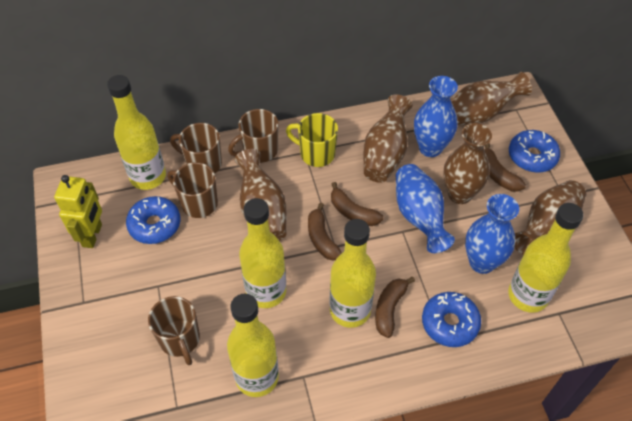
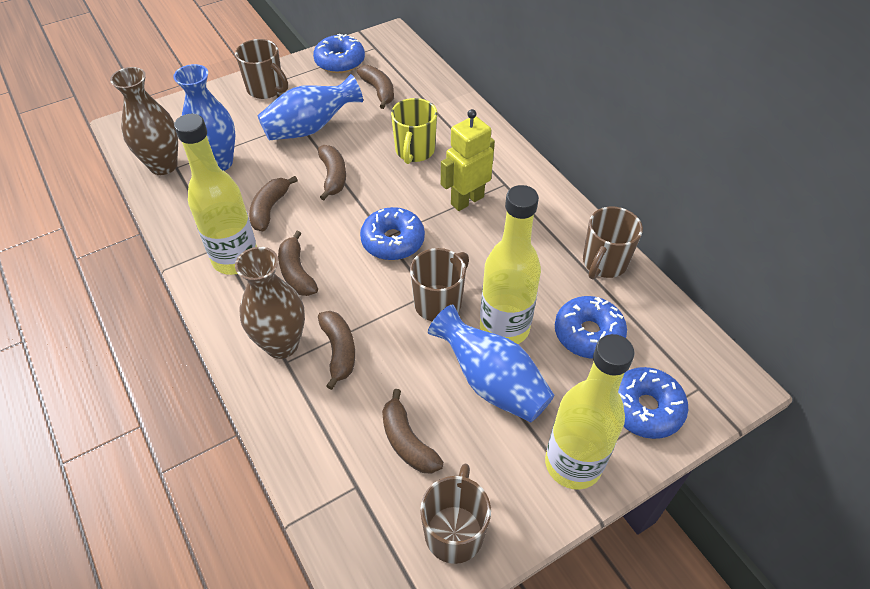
blue donut: 3 -> 4
brown banana: 4 -> 6
brown vase: 5 -> 2
yellow bottle: 5 -> 3

